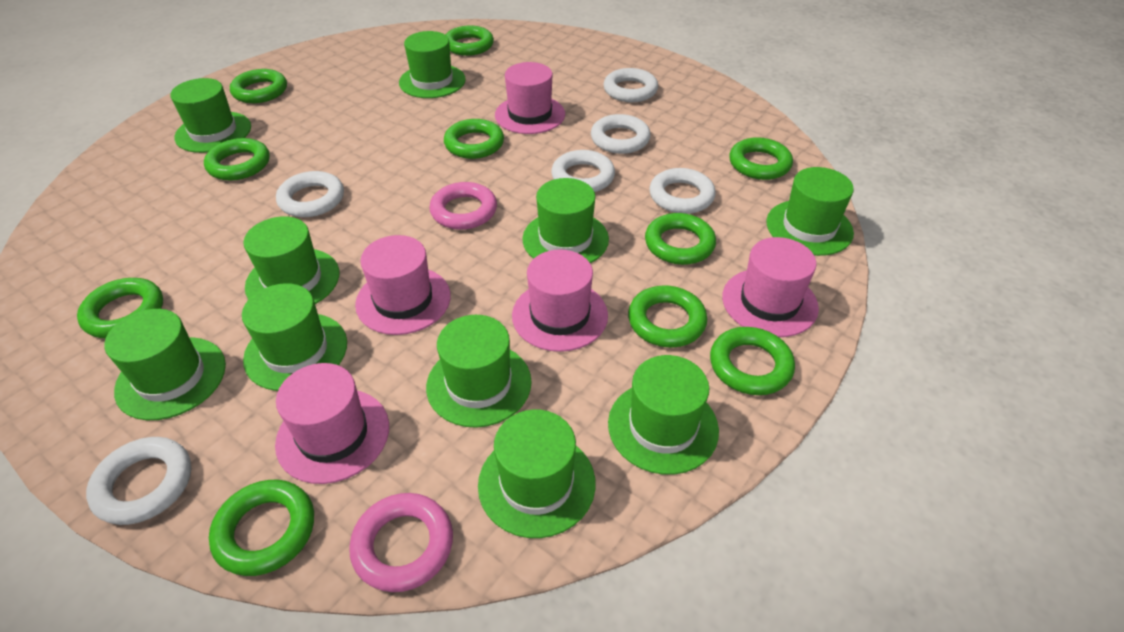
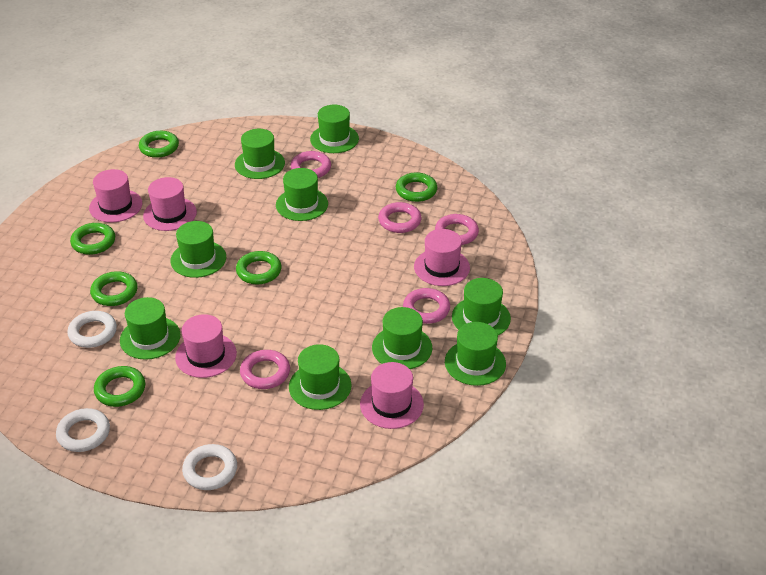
green hat: 10 -> 9
green ring: 10 -> 6
pink ring: 2 -> 5
white ring: 6 -> 3

